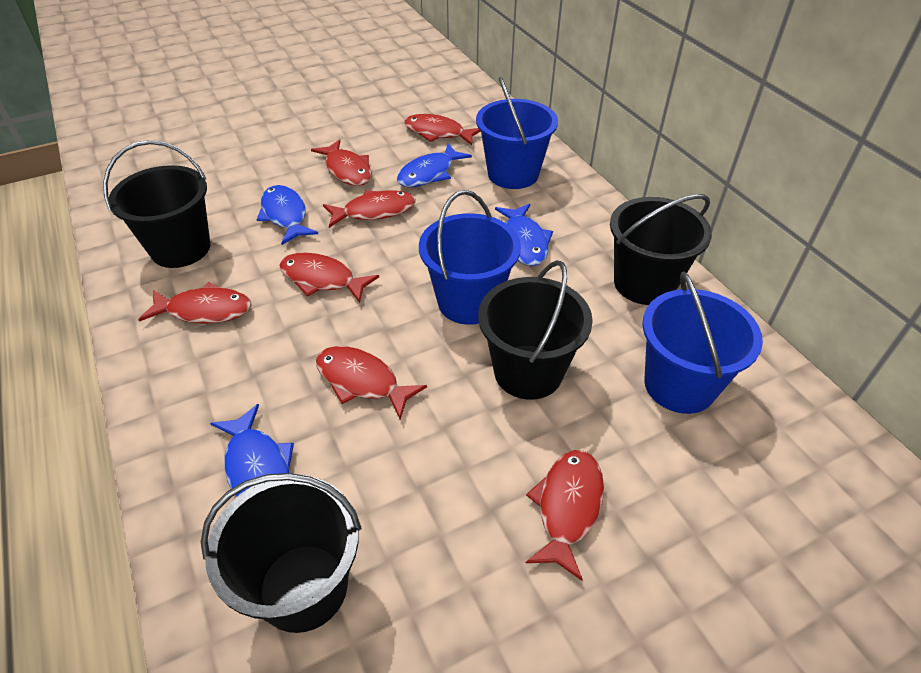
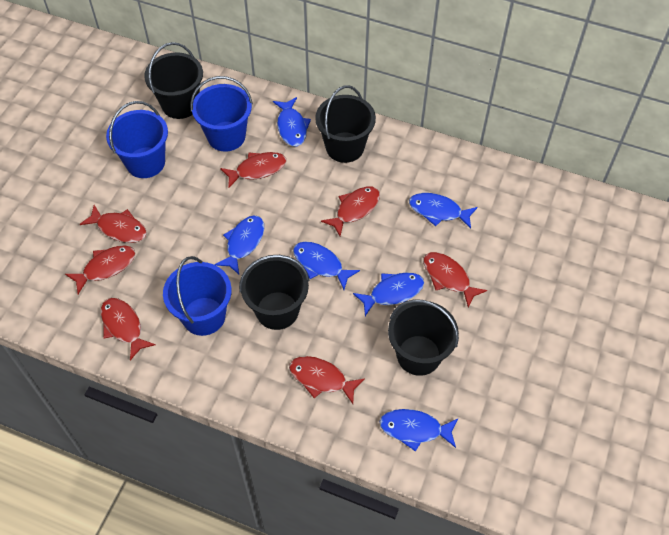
blue fish: 4 -> 6

